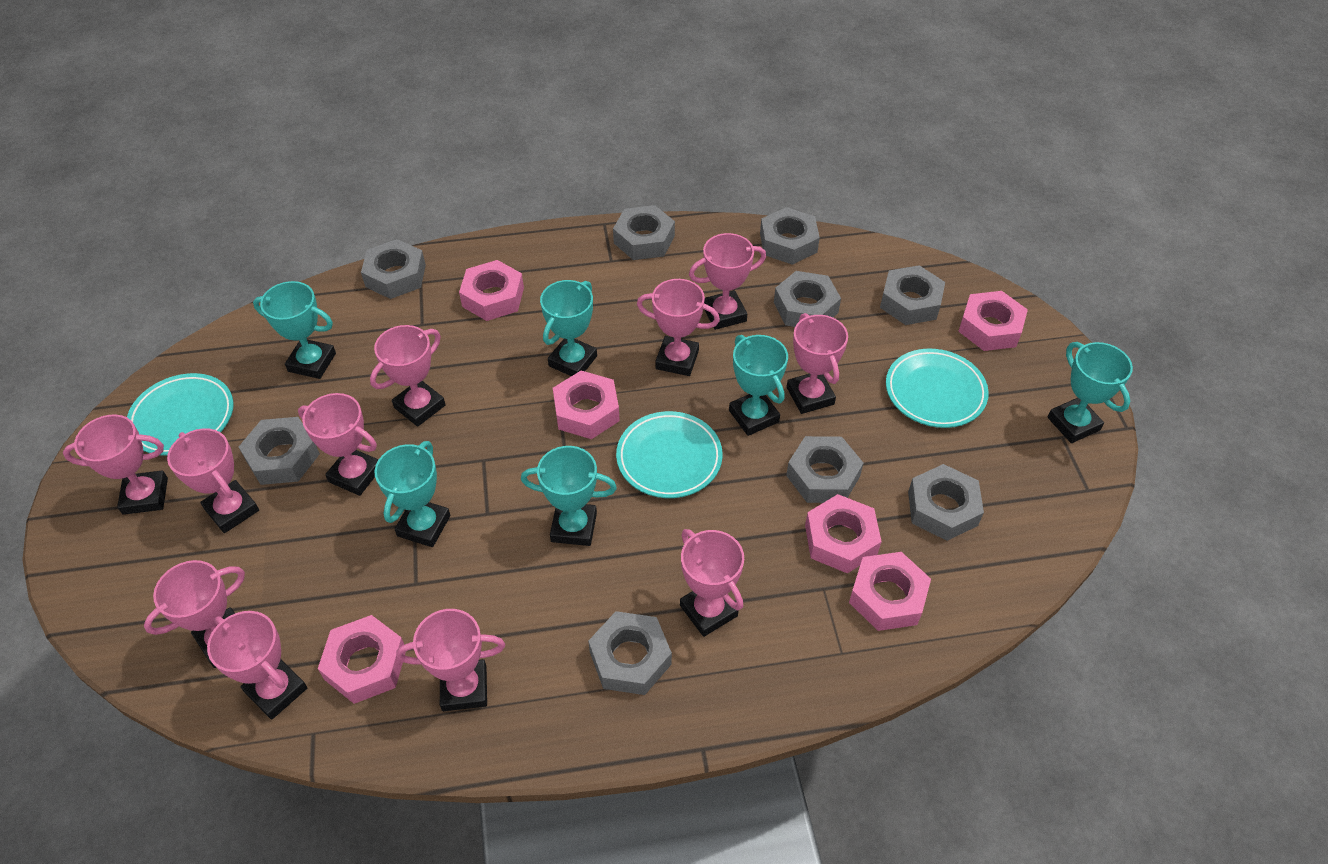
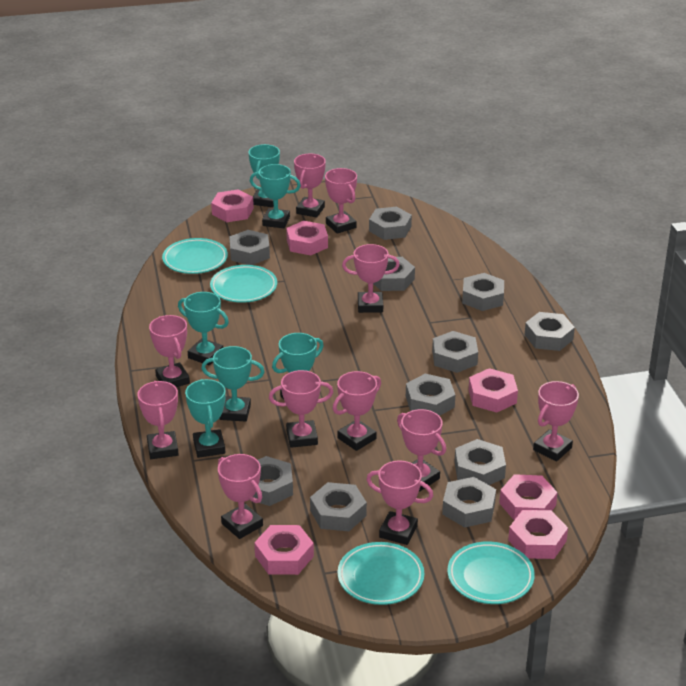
grey nut: 9 -> 11
turquoise plate: 3 -> 4

